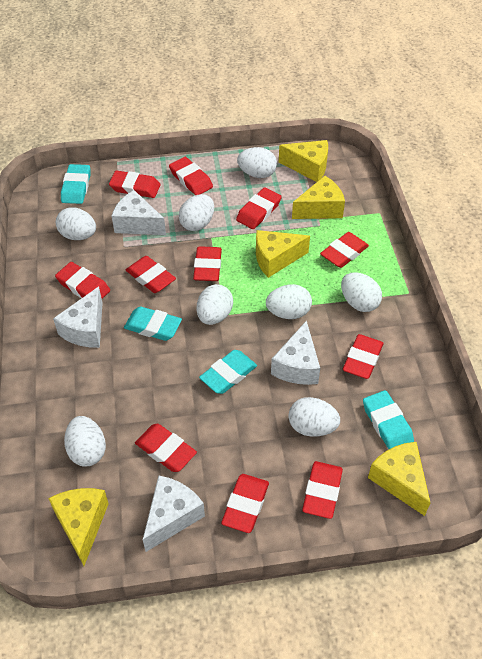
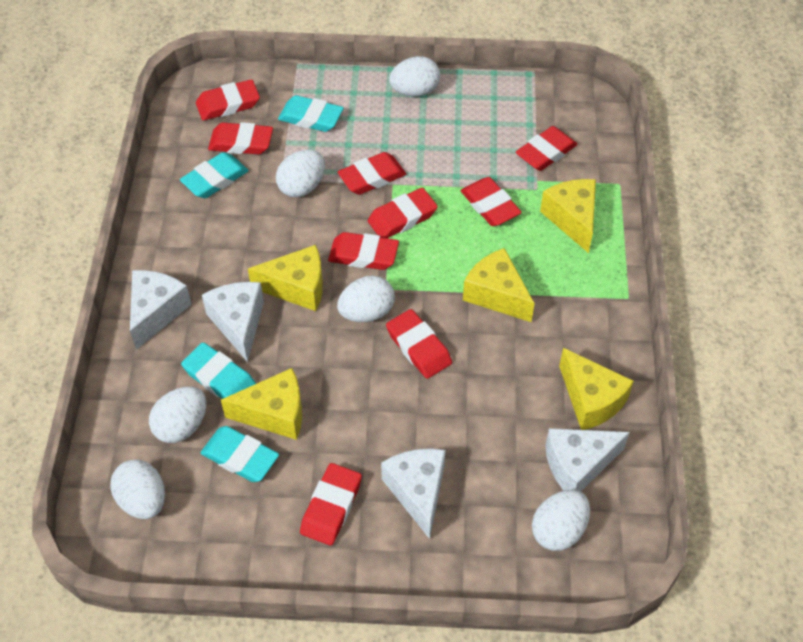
red eraser: 11 -> 9
white egg: 8 -> 6

